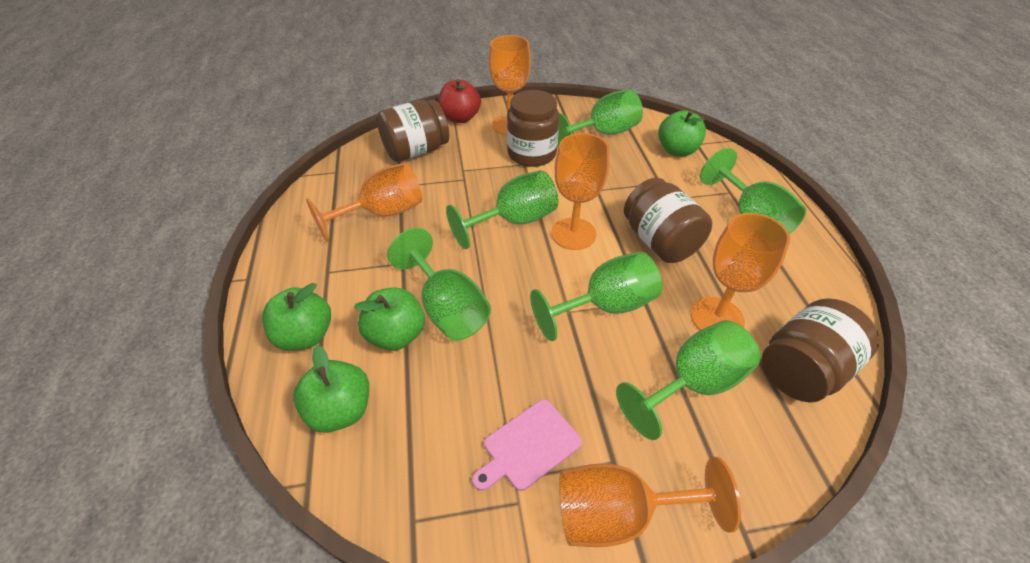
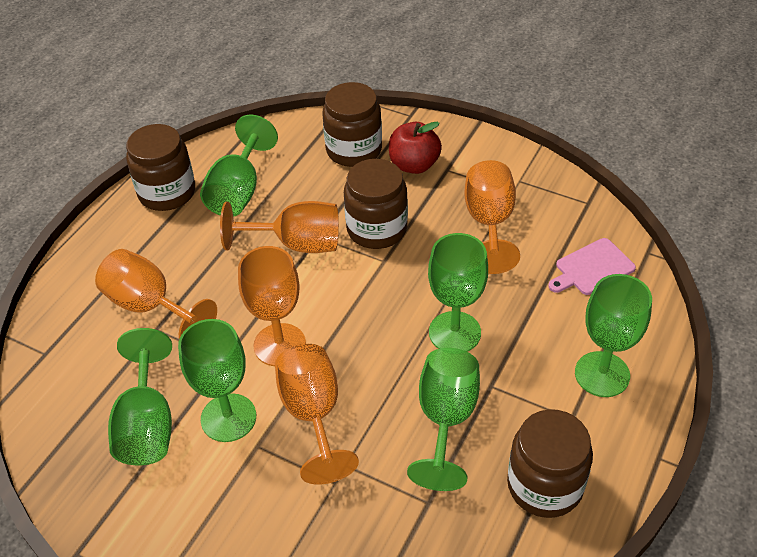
green apple: 4 -> 0

